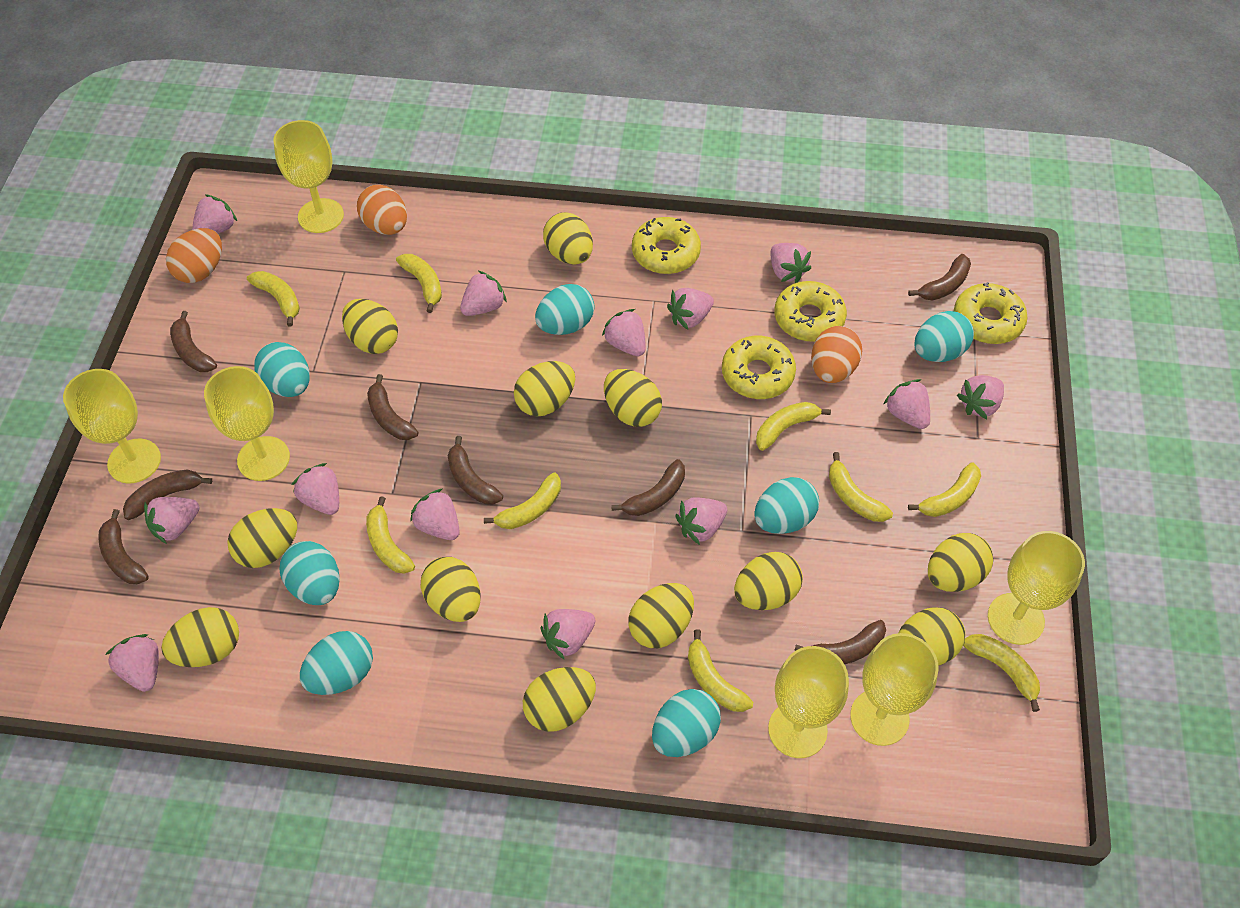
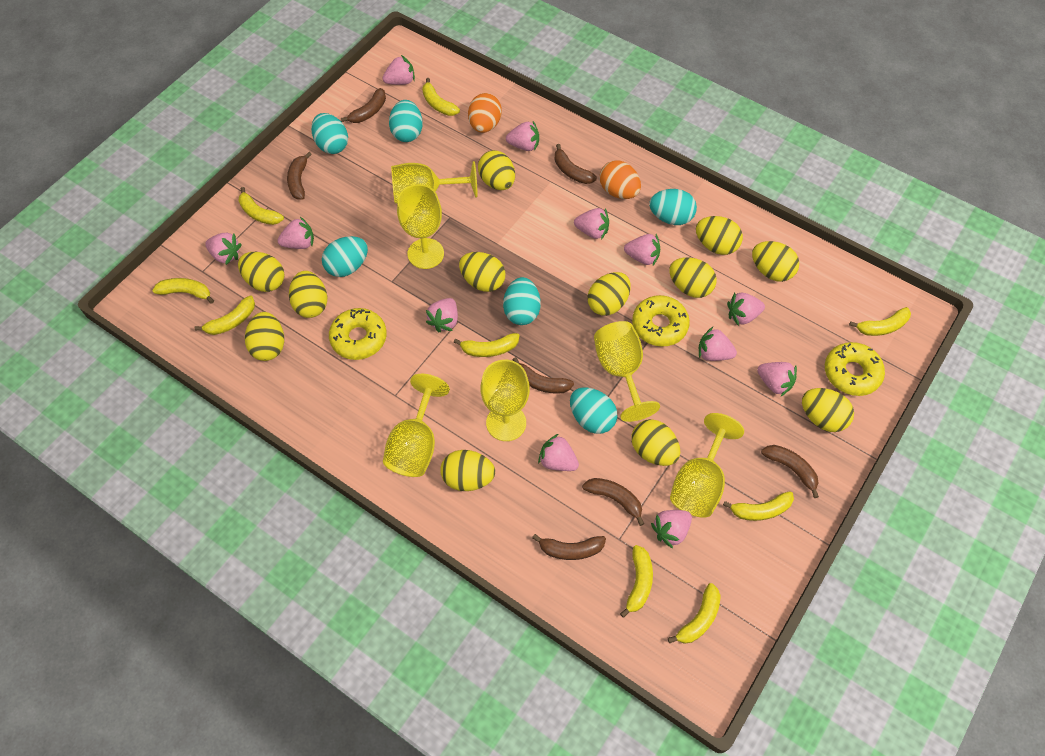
brown banana: 8 -> 7
orange egg: 3 -> 2
pink strawberry: 13 -> 12
turquoise egg: 7 -> 6
yellow donut: 4 -> 3

